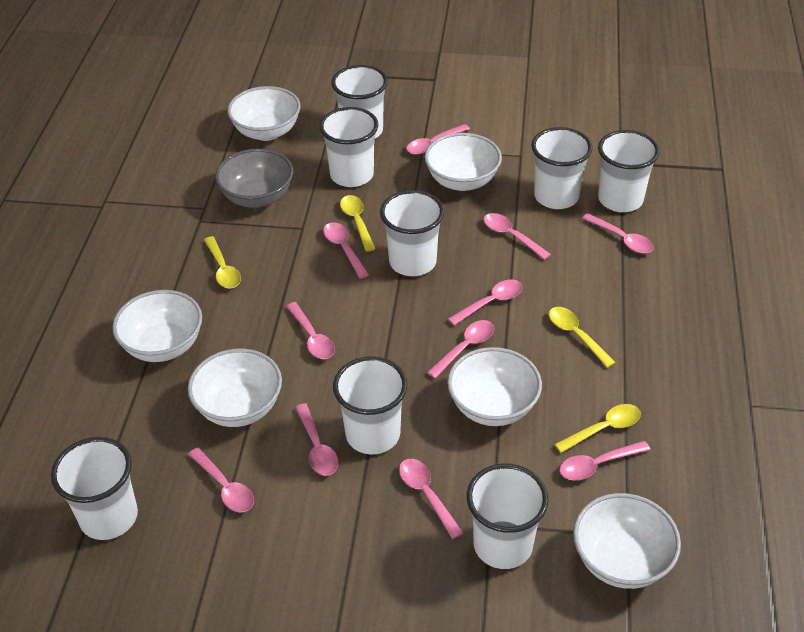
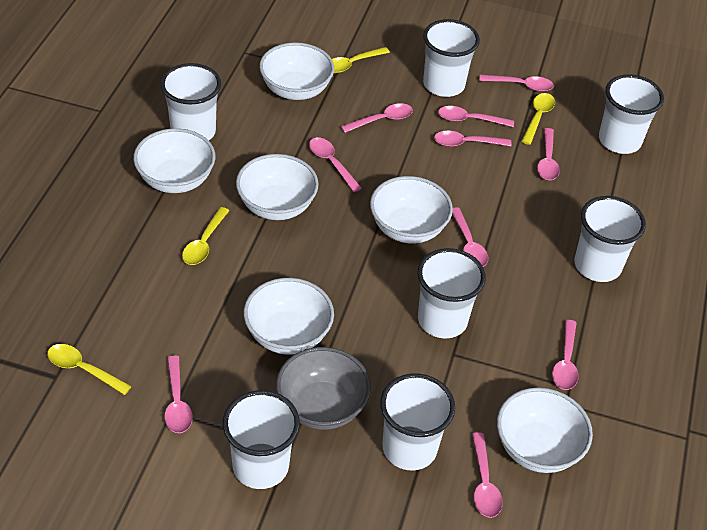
pink spoon: 11 -> 10
white cup: 8 -> 7

